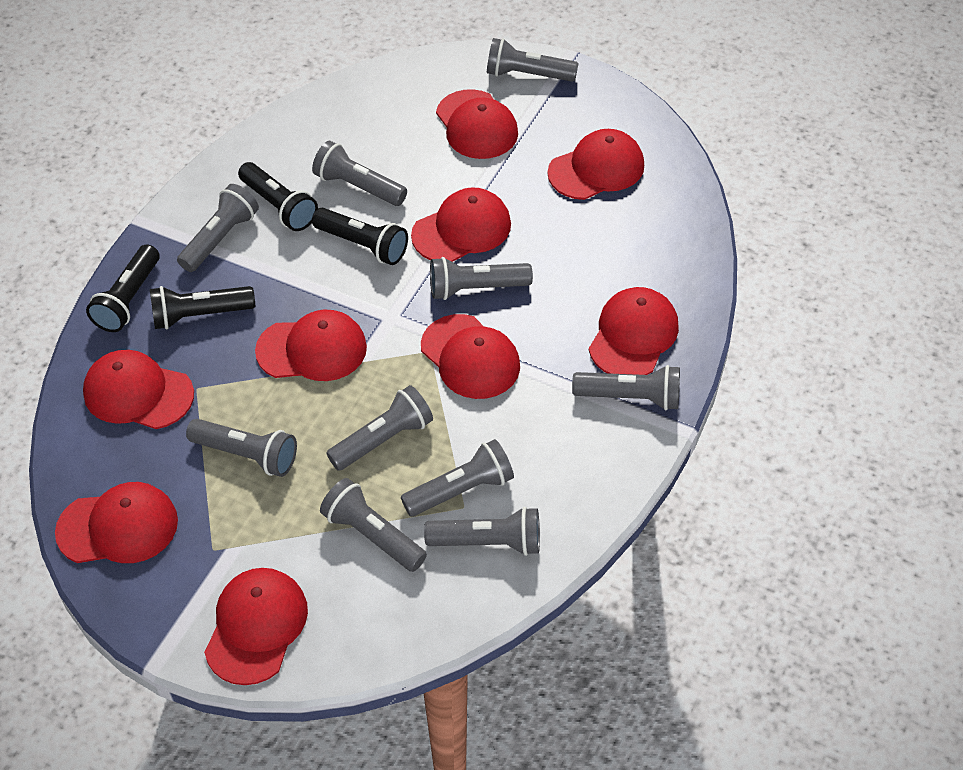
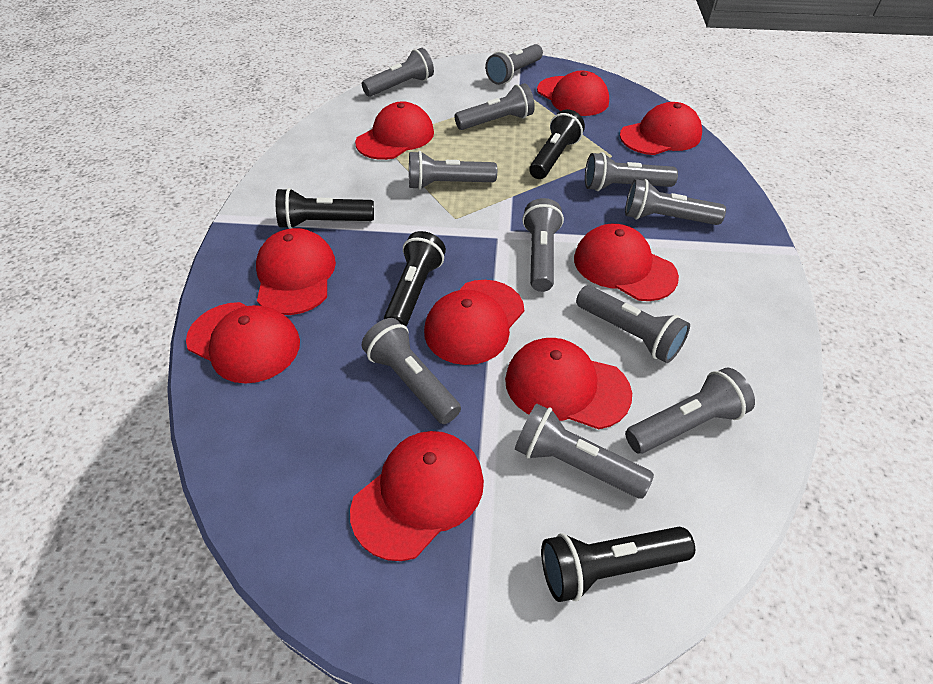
grey flashlight: 10 -> 11

